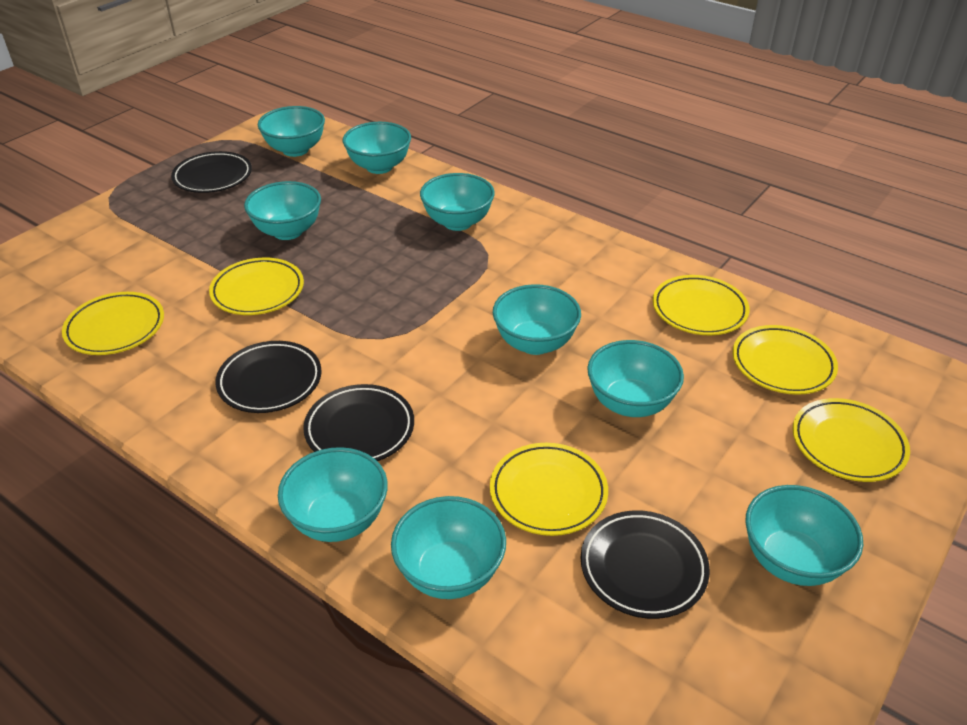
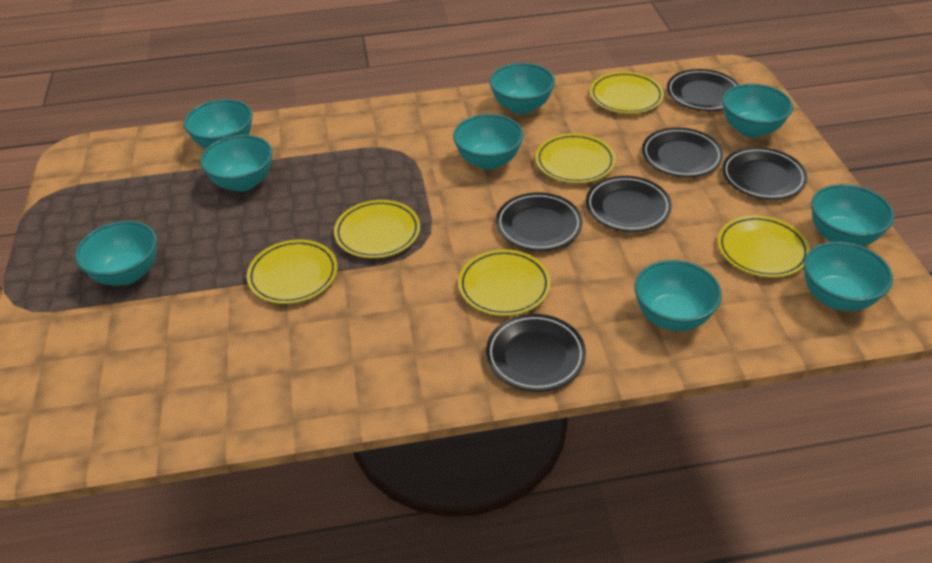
black plate: 4 -> 6

